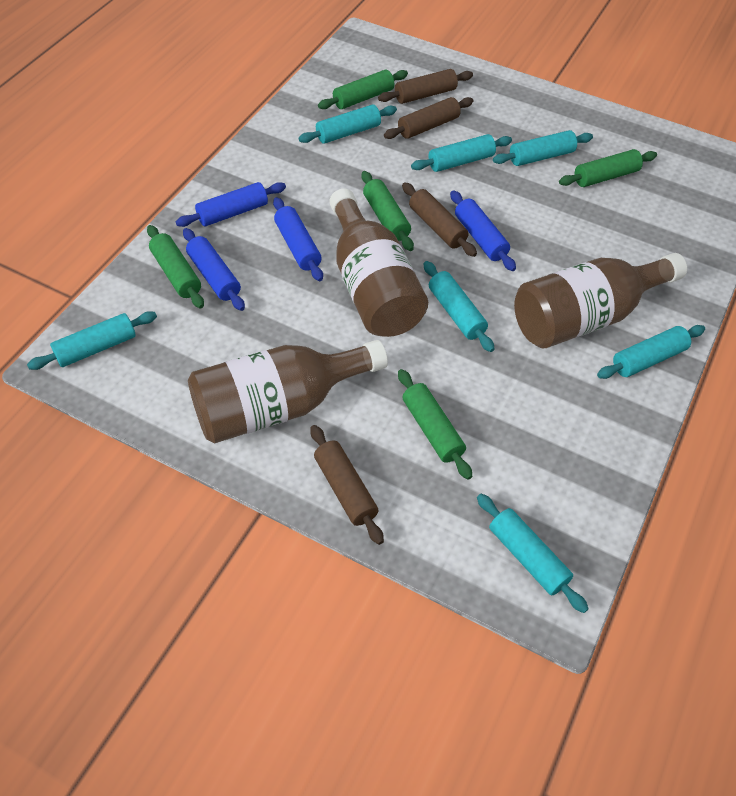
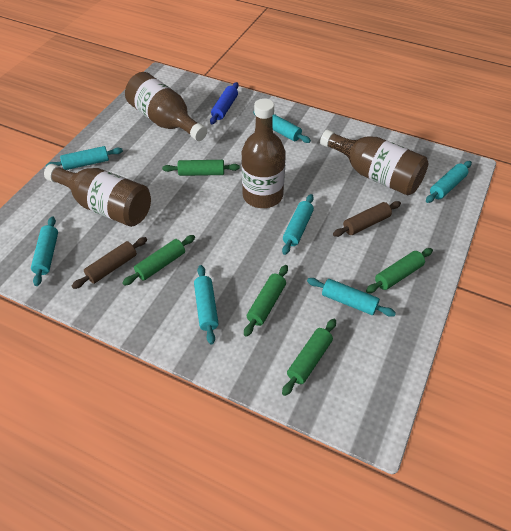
blue rolling pin: 4 -> 1
brown bottle: 3 -> 4
brown rolling pin: 4 -> 2

